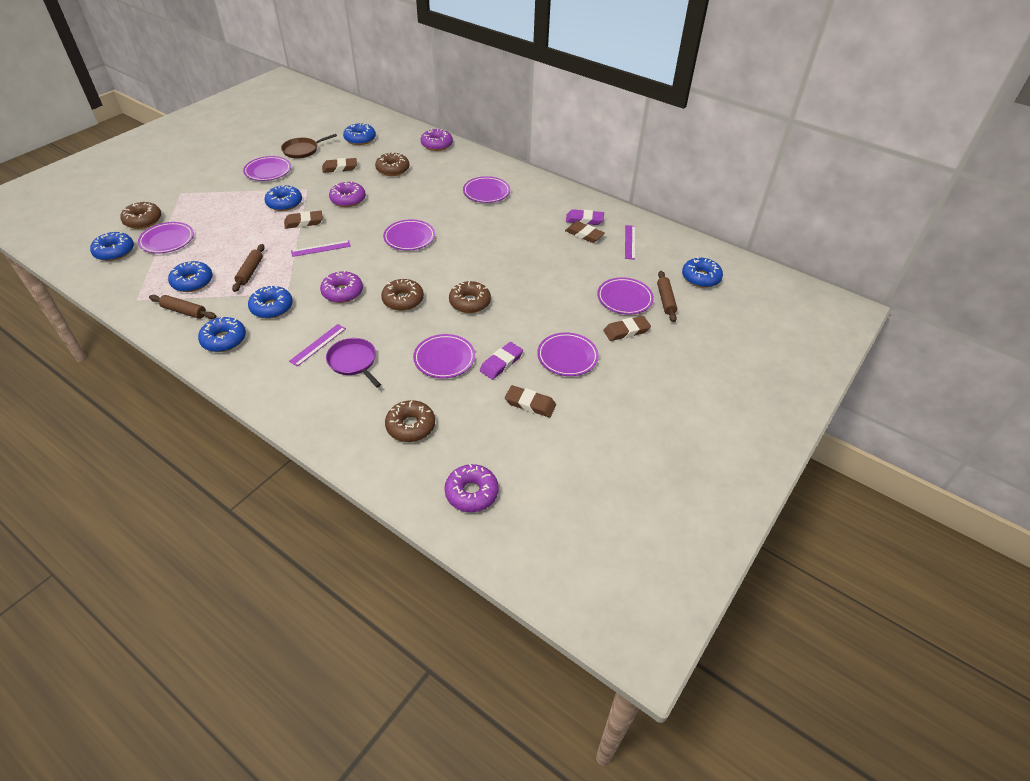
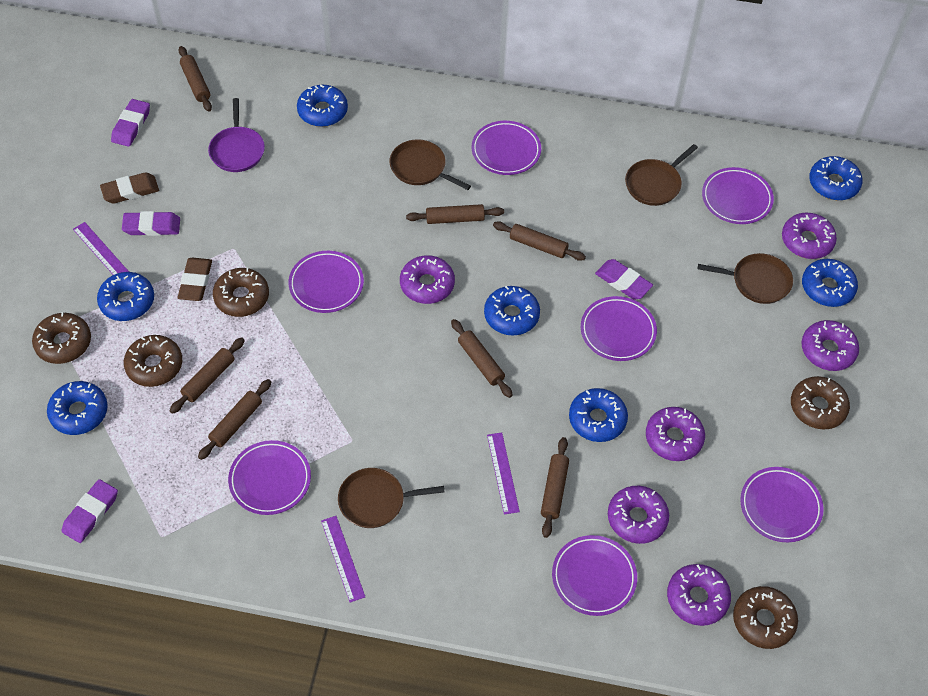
brown eraser: 5 -> 2
brown pan: 1 -> 4
brown rolling pin: 3 -> 7
purple donut: 4 -> 6
purple eraser: 2 -> 4

